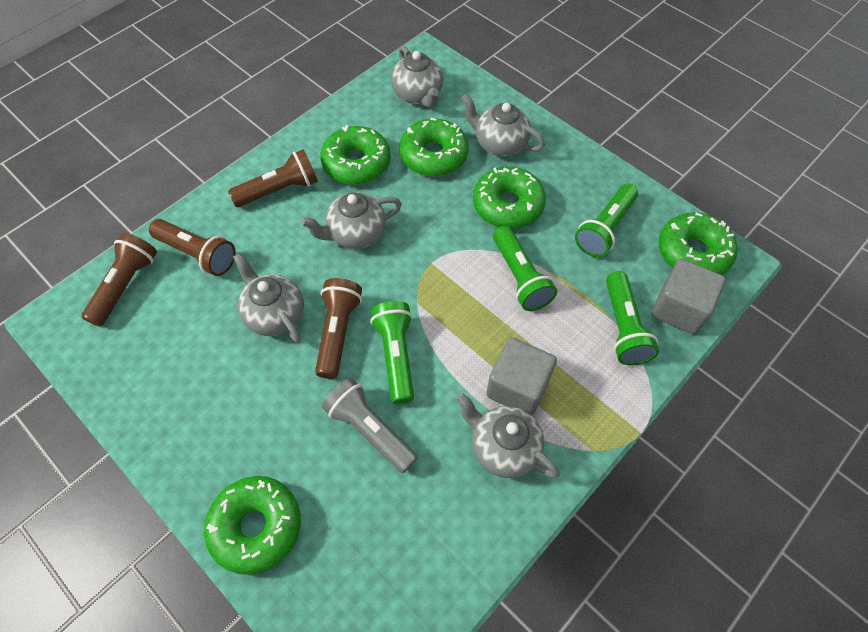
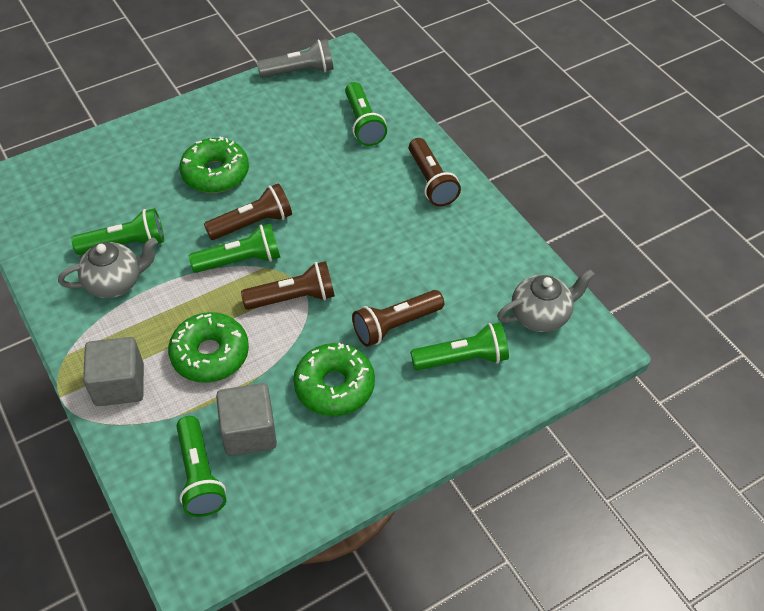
green donut: 5 -> 3
green flashlight: 4 -> 5
grey teapot: 5 -> 2

